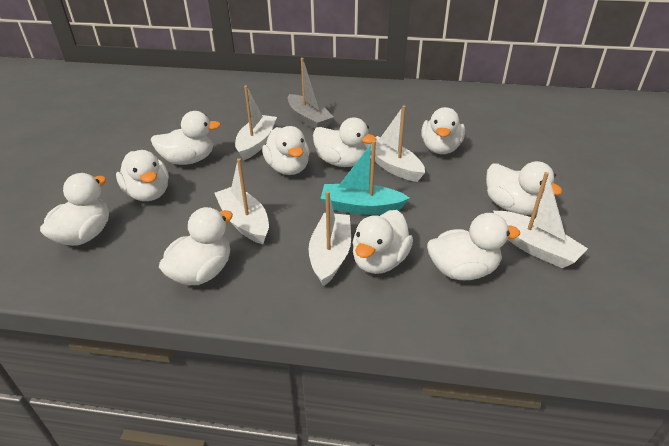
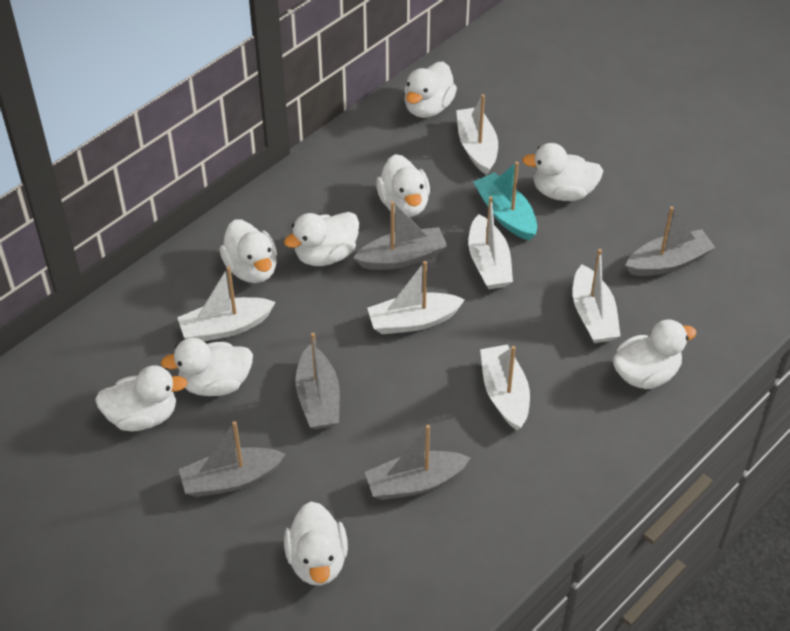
grey boat: 1 -> 5
white boat: 5 -> 6
white duck: 10 -> 9

